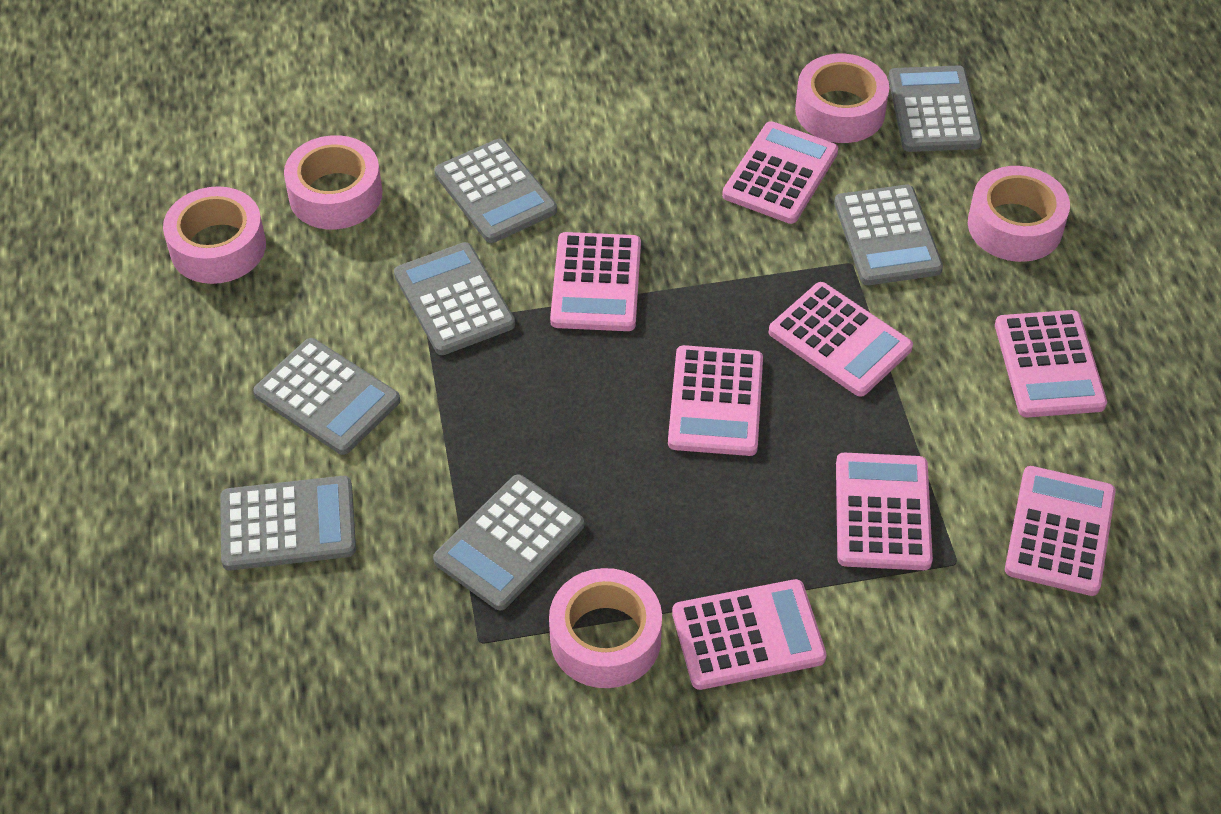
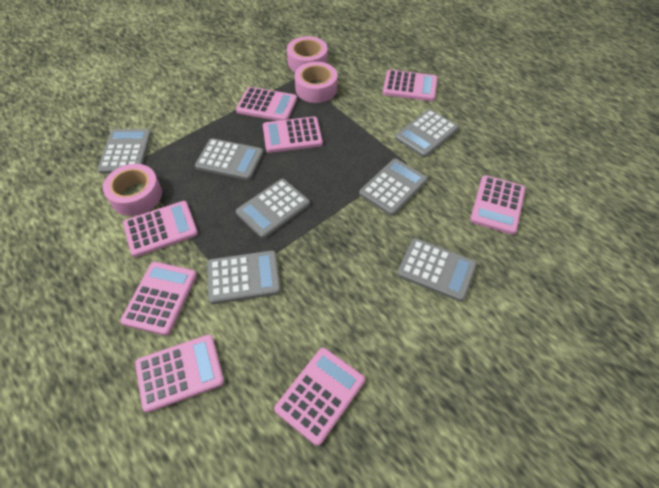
pink tape: 5 -> 3

